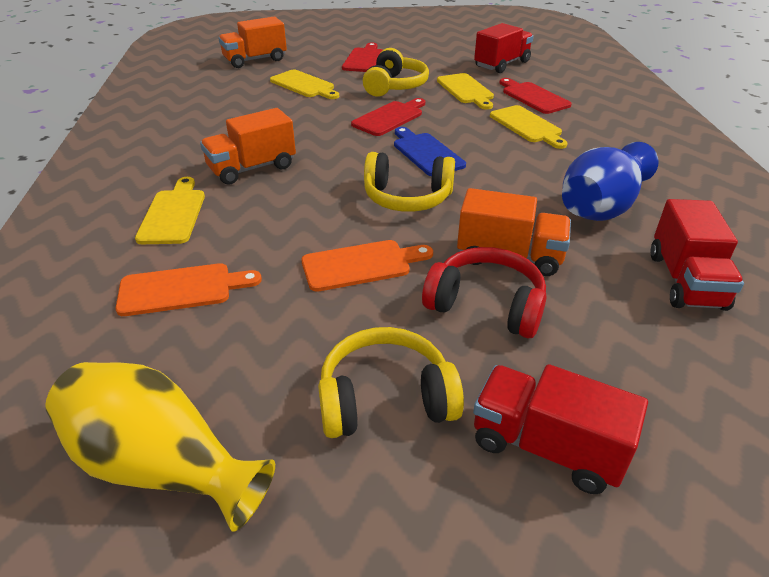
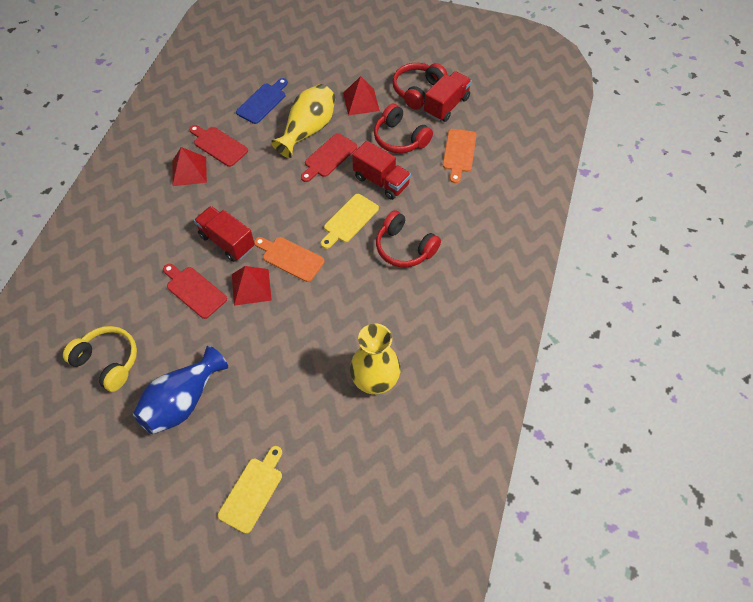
orange truck: 3 -> 0
red headphones: 1 -> 3
red pyramid: 0 -> 3
yellow cutting board: 4 -> 2
yellow headphones: 3 -> 1
yellow vase: 1 -> 2

